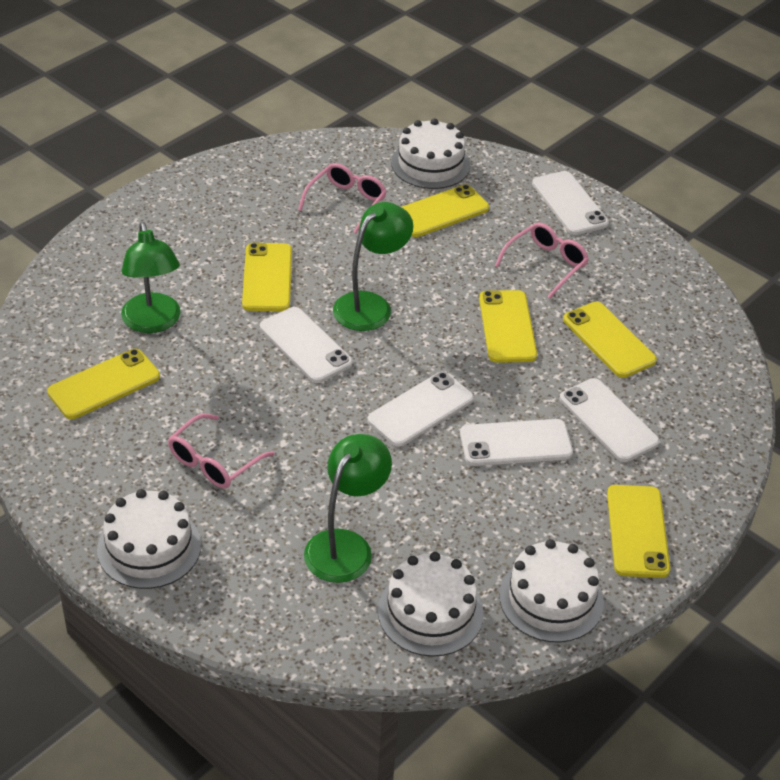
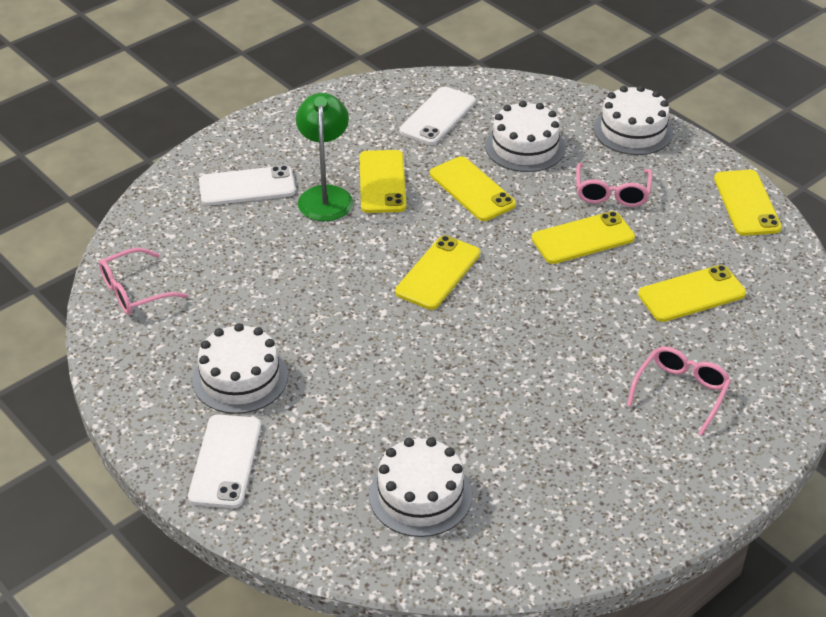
green lamp: 3 -> 1
white phone: 5 -> 3

